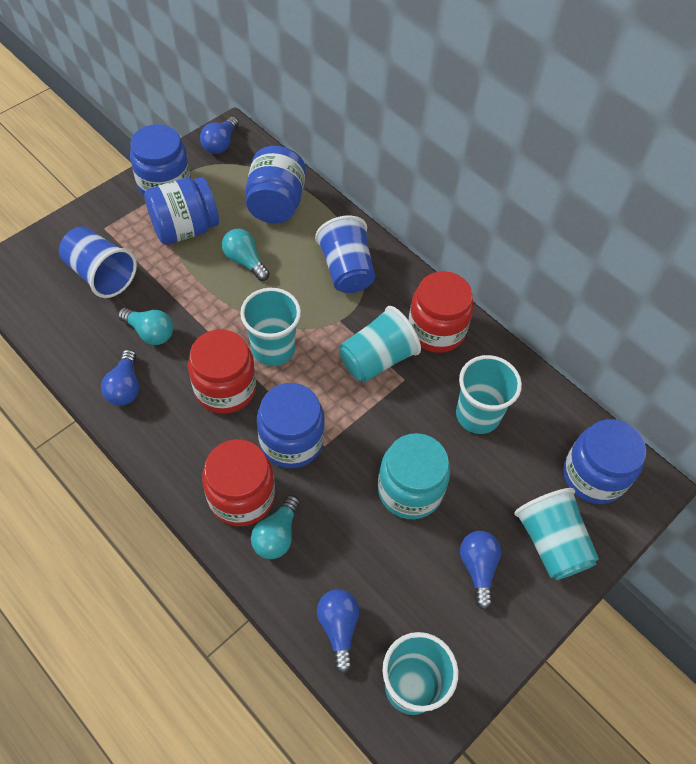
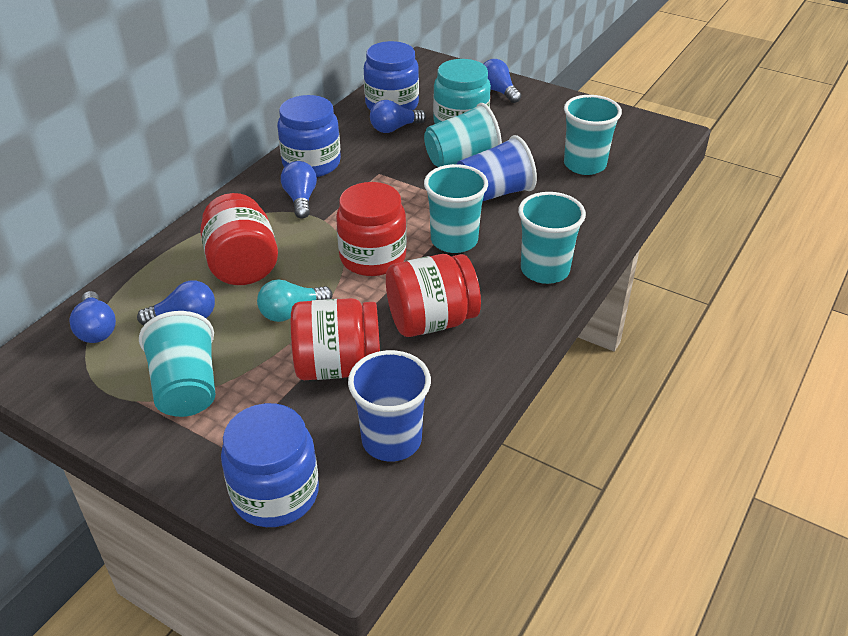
blue jar: 5 -> 3
blue light bulb: 4 -> 5
red jar: 3 -> 4
turquoise light bulb: 3 -> 1

